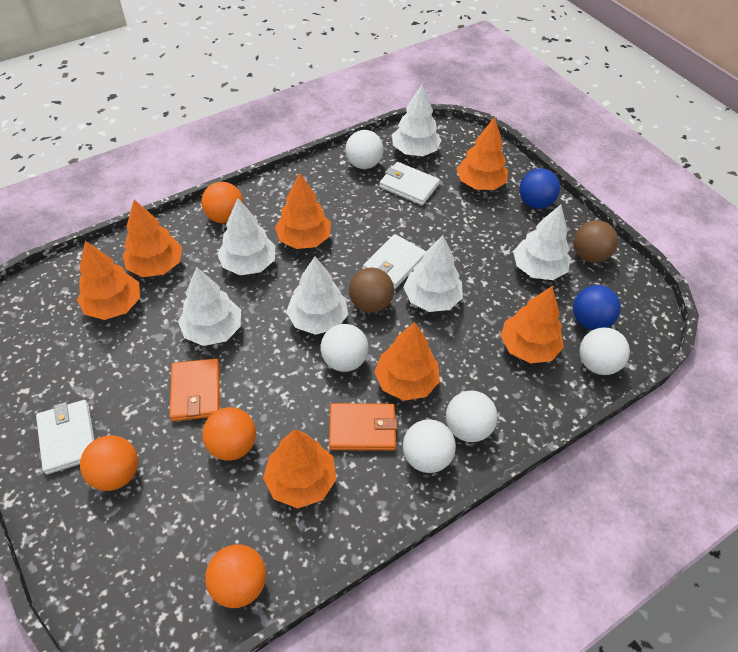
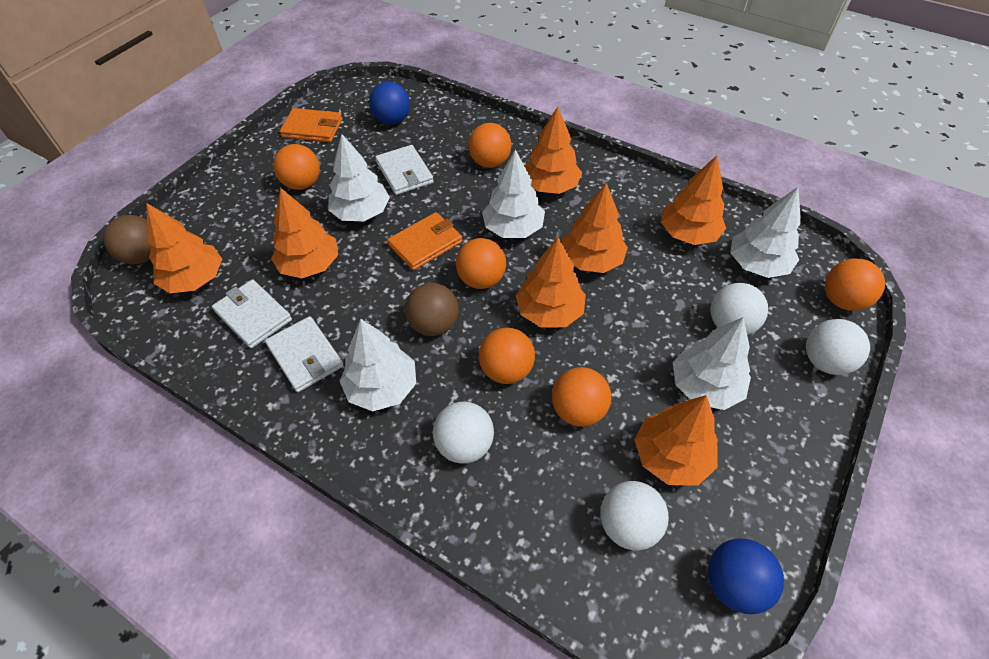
orange ball: 4 -> 6
white ball: 5 -> 4
white tree: 6 -> 5

